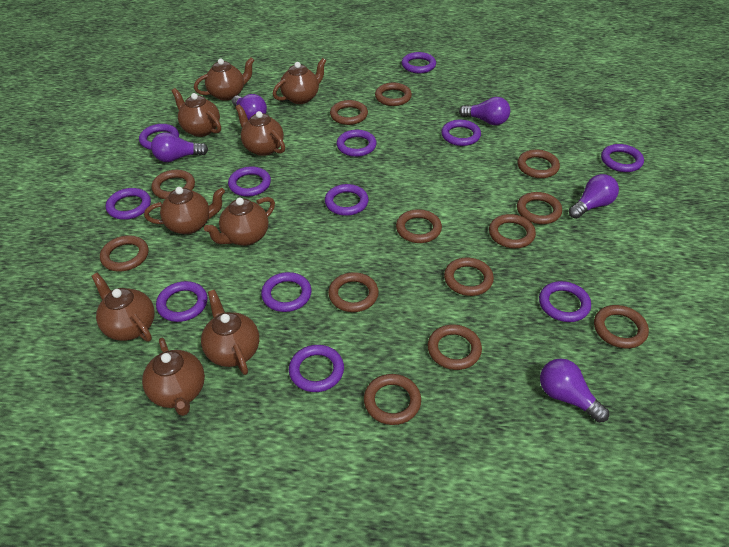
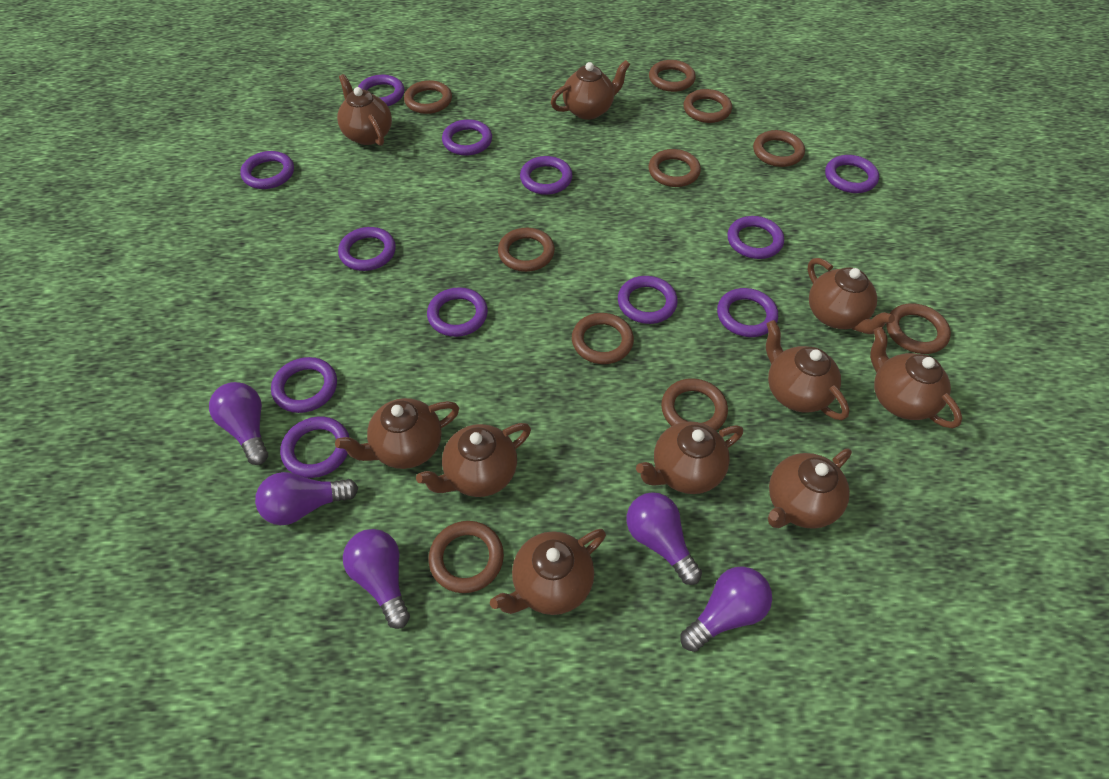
brown ring: 13 -> 10
brown teapot: 9 -> 10

